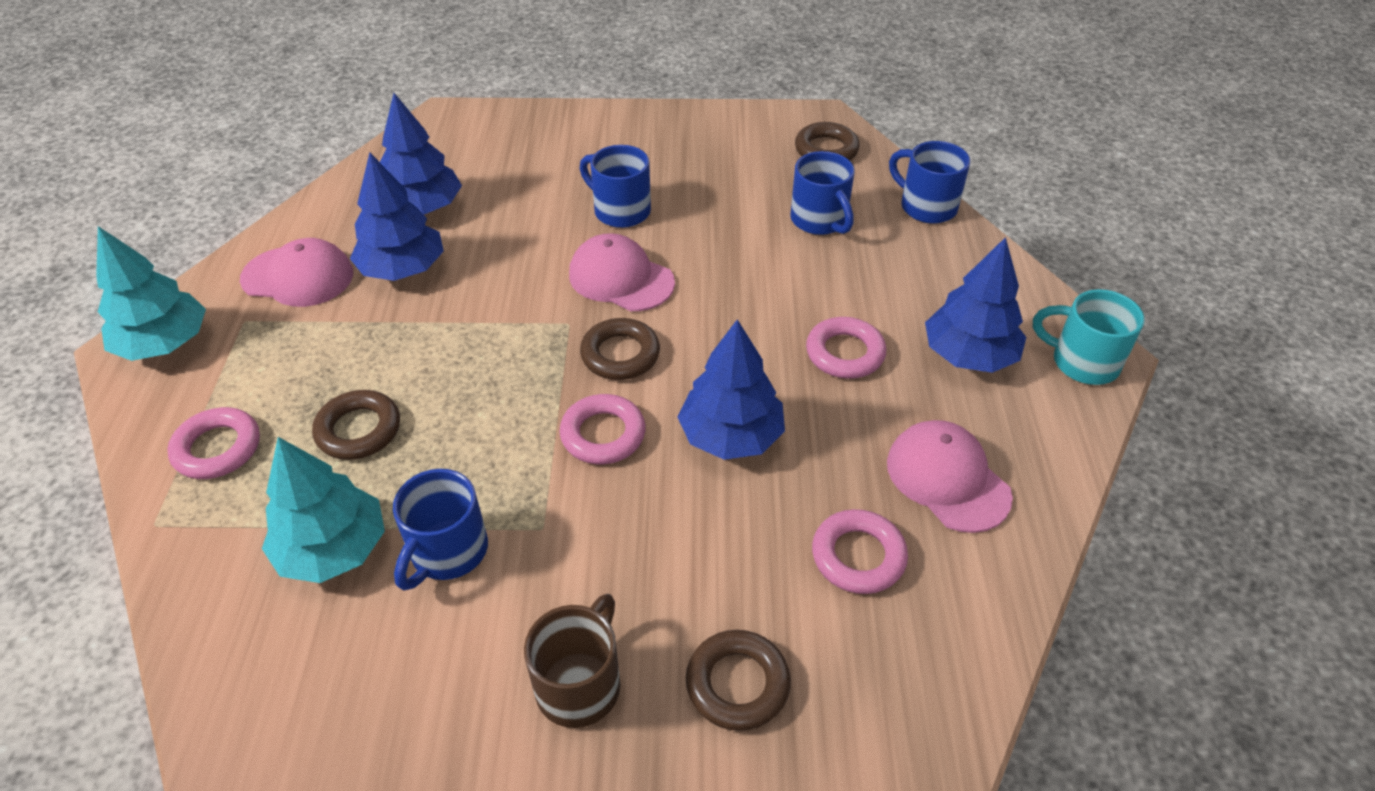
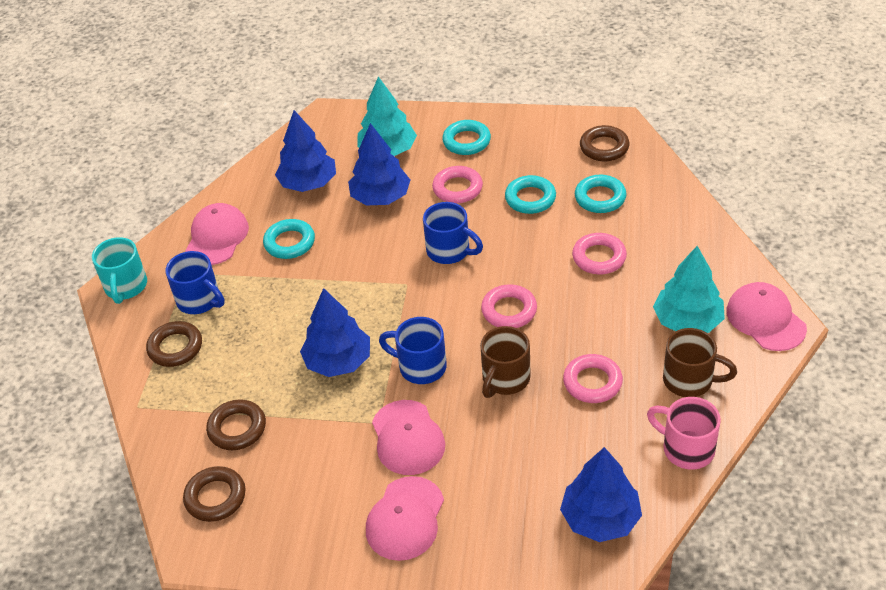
blue mug: 4 -> 3
brown mug: 1 -> 2
pink cap: 3 -> 4
pink mug: 0 -> 1
turquoise ring: 0 -> 4

